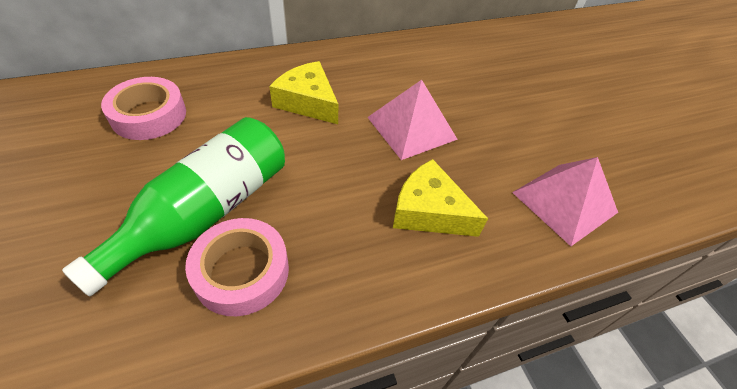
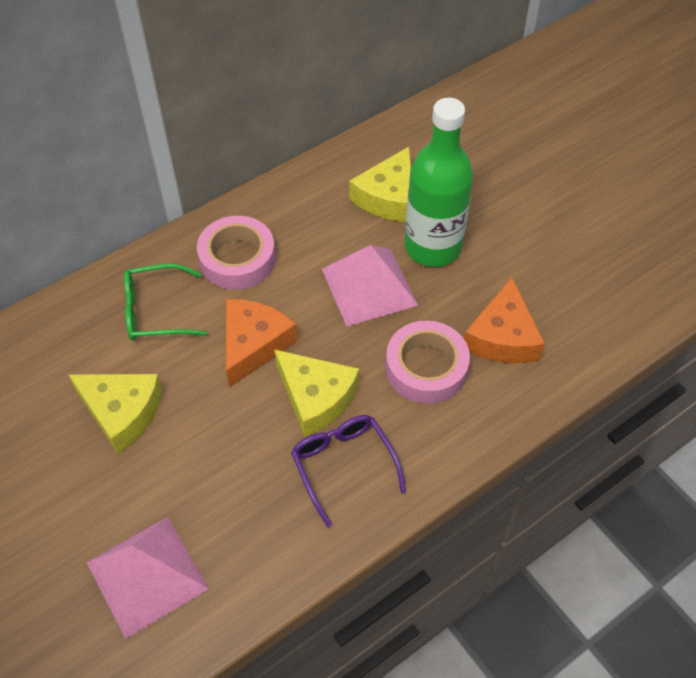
green glasses: 0 -> 1
orange cheese: 0 -> 2
purple glasses: 0 -> 1
yellow cheese: 2 -> 3

